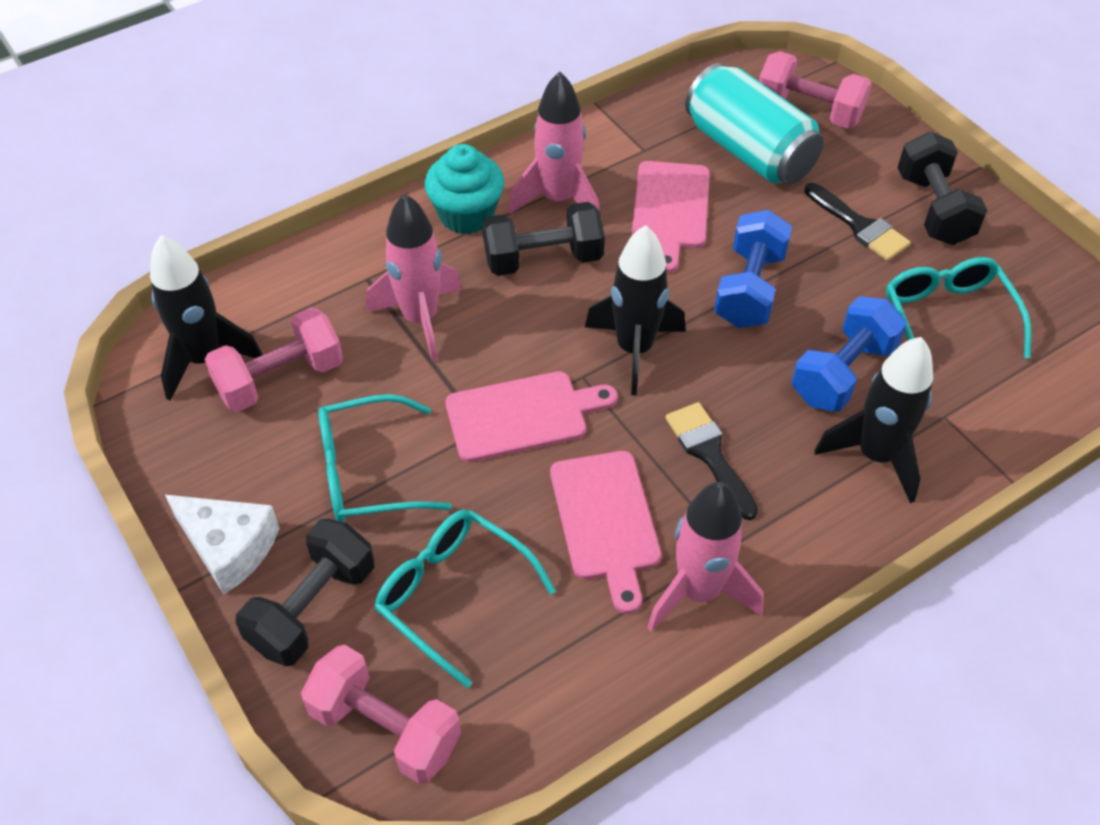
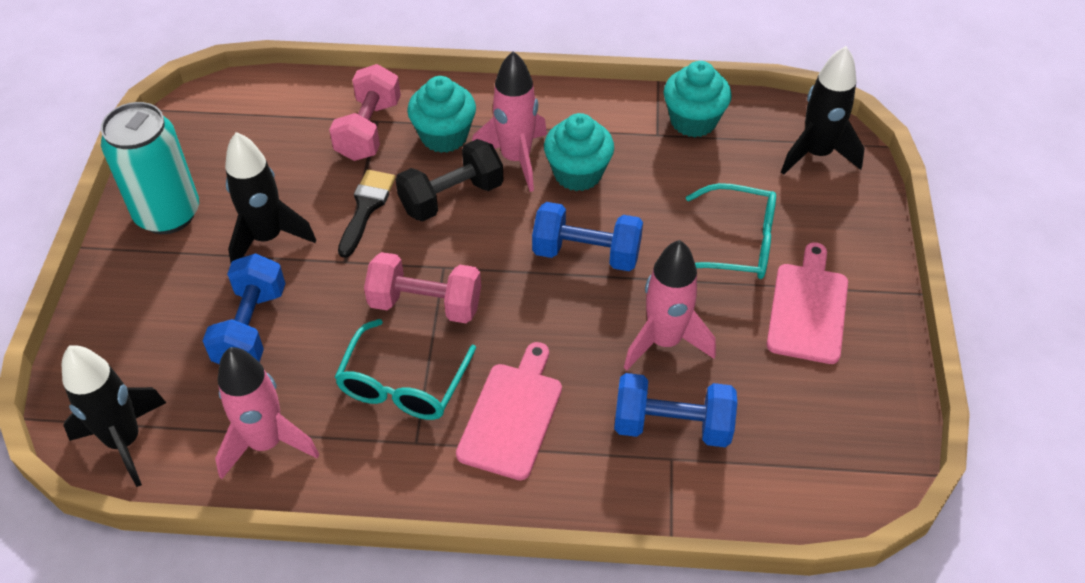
black brush: 2 -> 1
black dumbbell: 3 -> 1
blue dumbbell: 2 -> 3
pink cutting board: 3 -> 2
pink dumbbell: 3 -> 2
turquoise cupcake: 1 -> 3
turquoise glasses: 3 -> 2
white cheese: 1 -> 0

